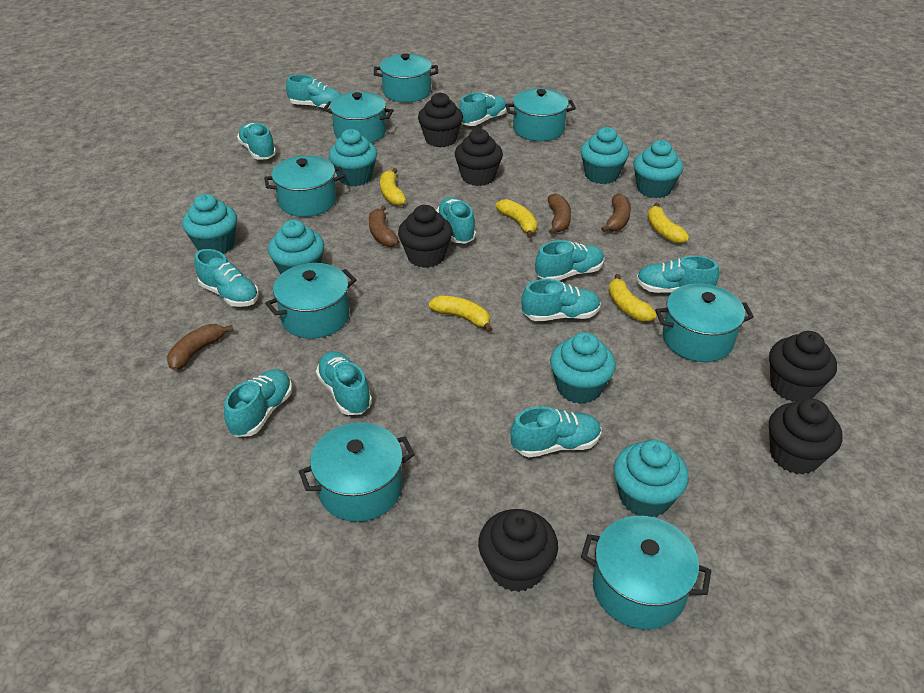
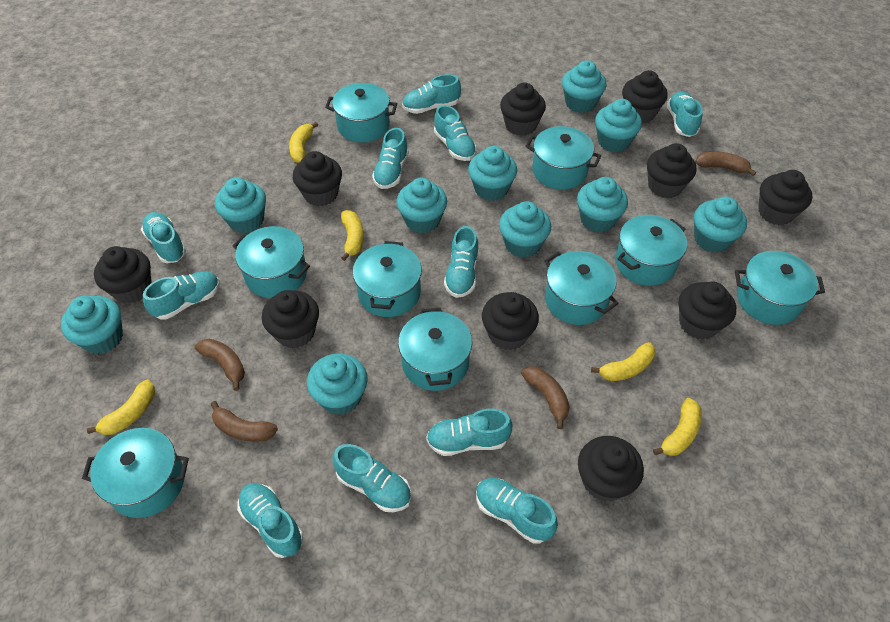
black cupcake: 6 -> 10
turquoise cupcake: 7 -> 10
turquoise pot: 8 -> 9

